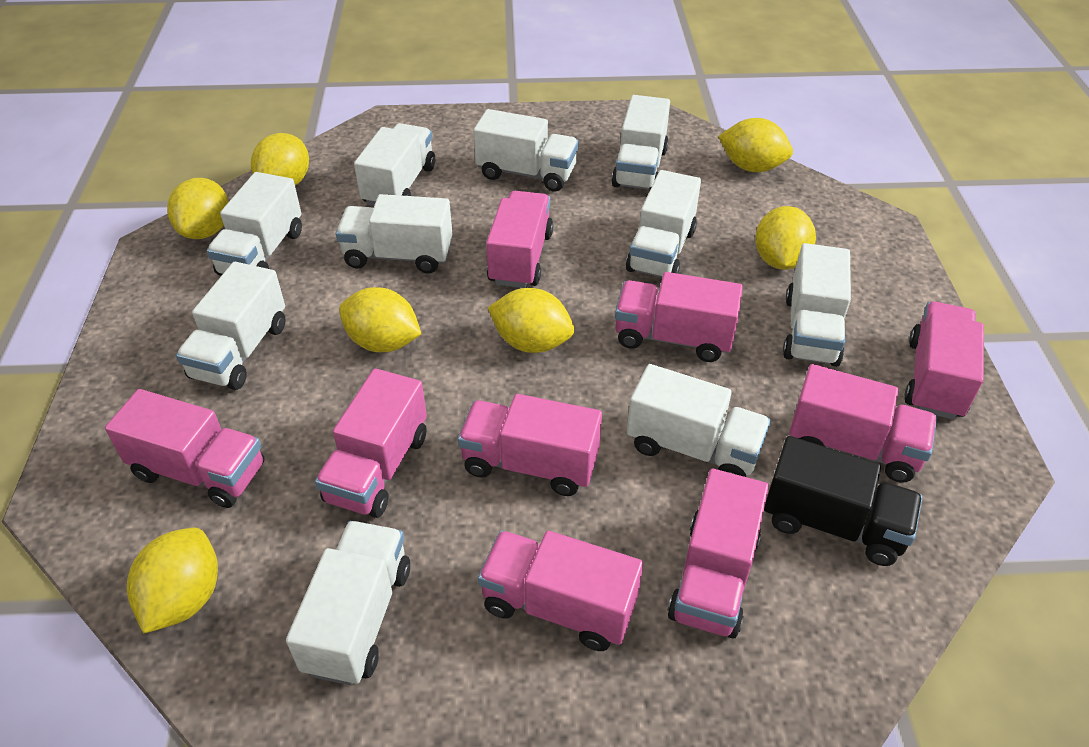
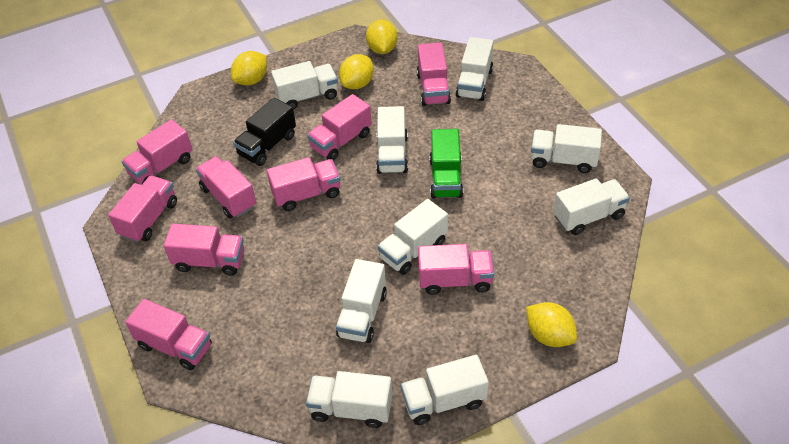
green truck: 0 -> 1
white truck: 10 -> 9
yellow lemon: 7 -> 4

